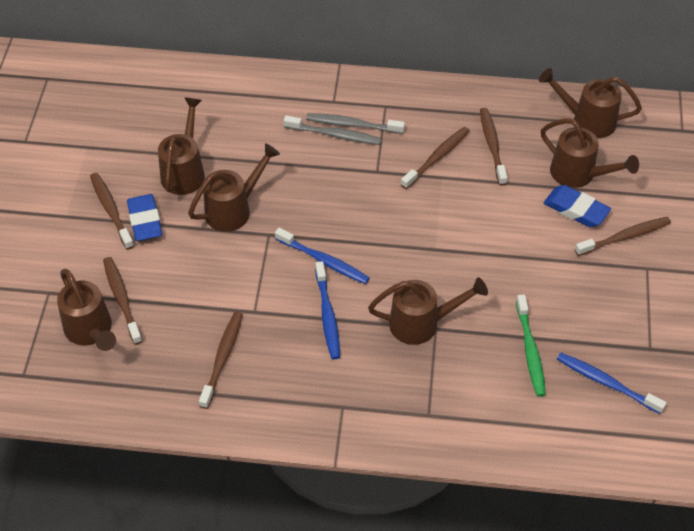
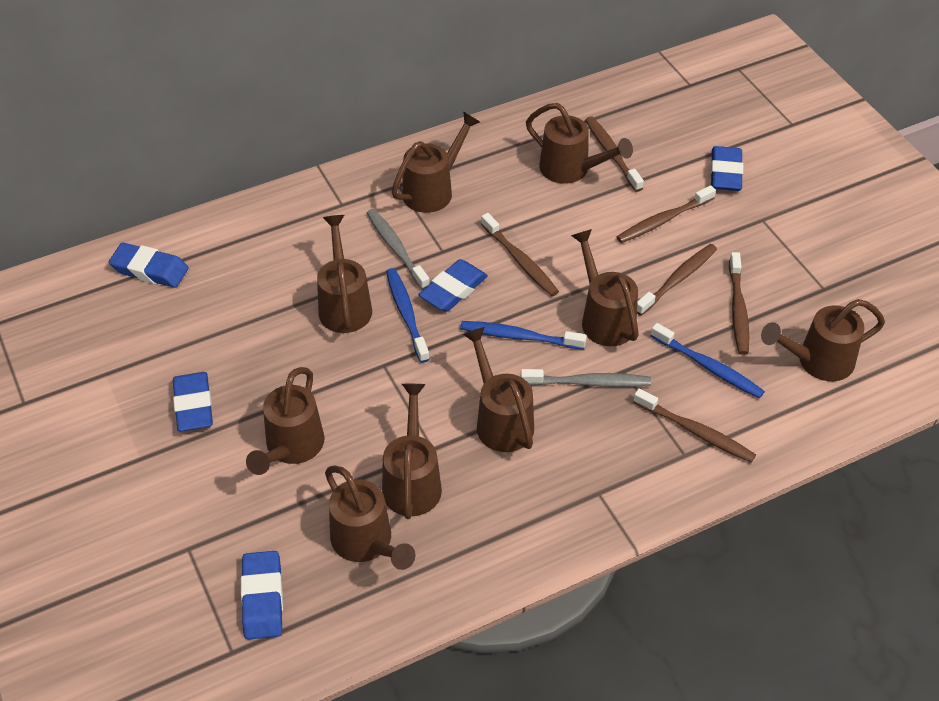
blue eraser: 2 -> 5
brown watering can: 6 -> 9
green toothbrush: 1 -> 0

